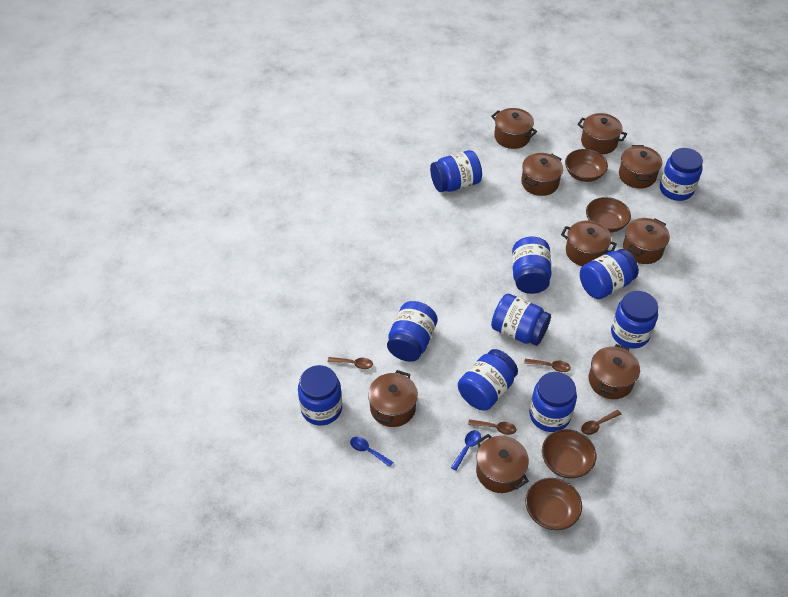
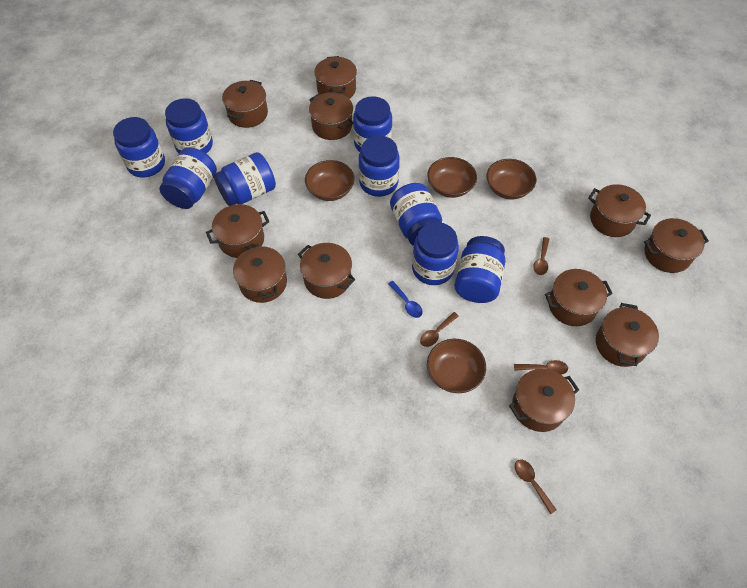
blue jar: 10 -> 9
blue spoon: 2 -> 1
brown pot: 9 -> 11

